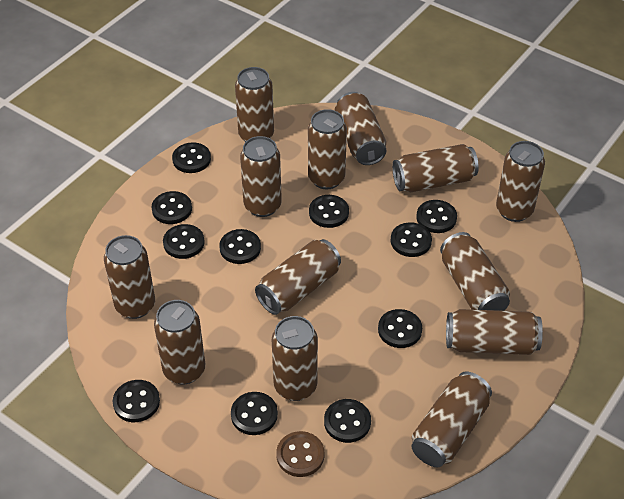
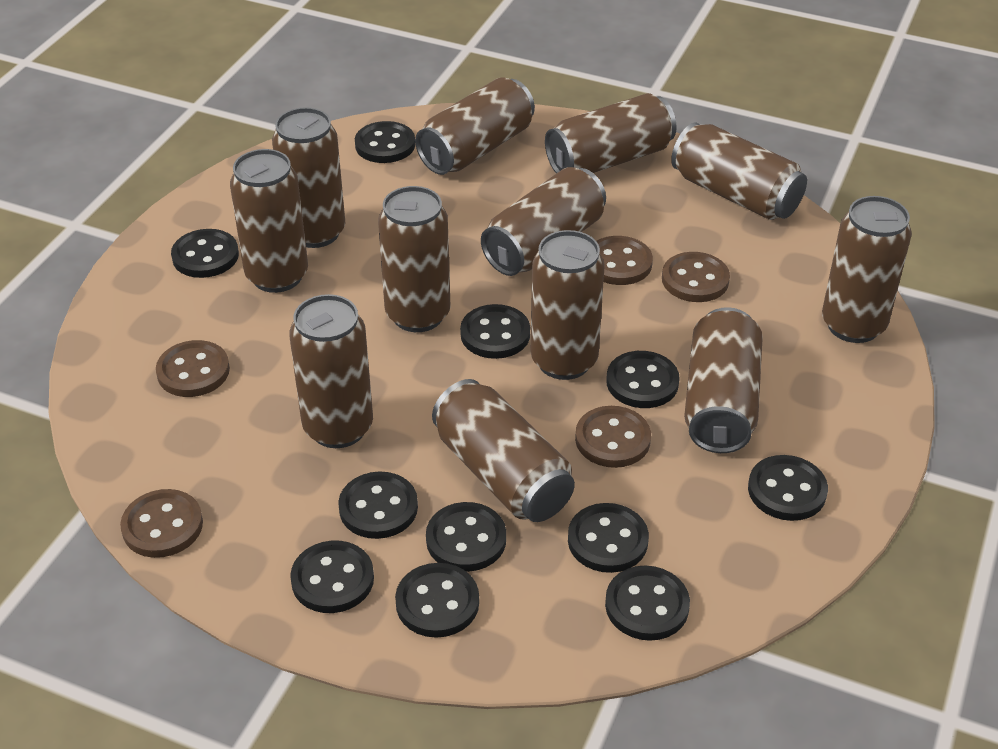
brown button: 1 -> 5
brown can: 13 -> 12

